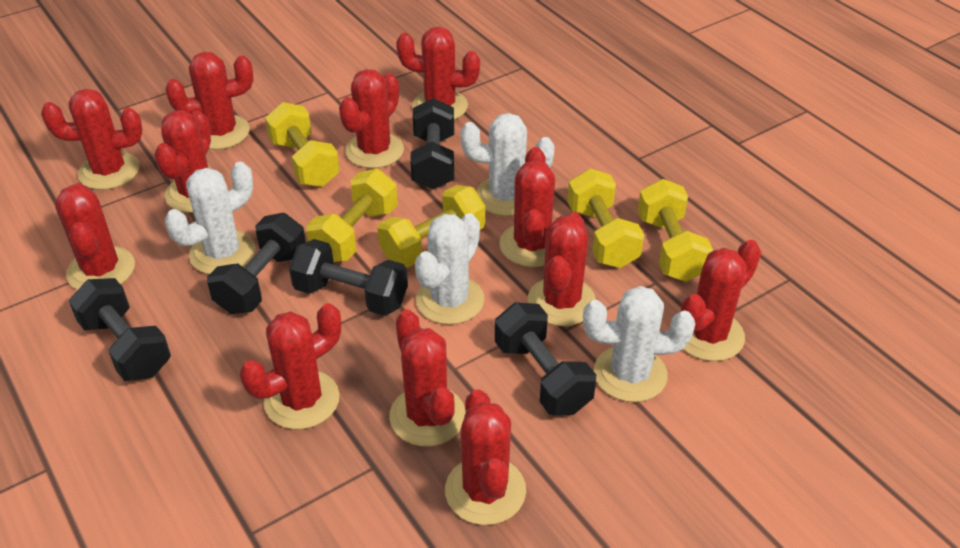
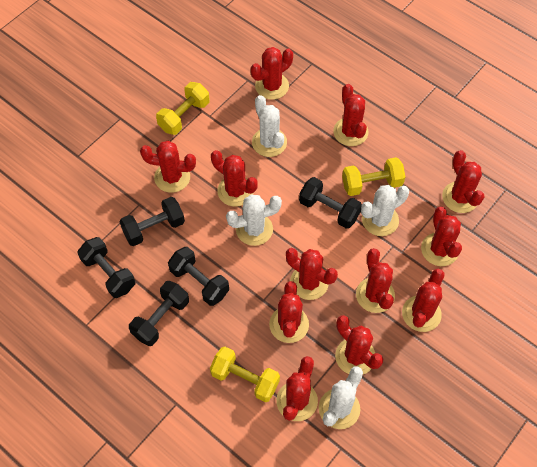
yellow dumbbell: 5 -> 3

